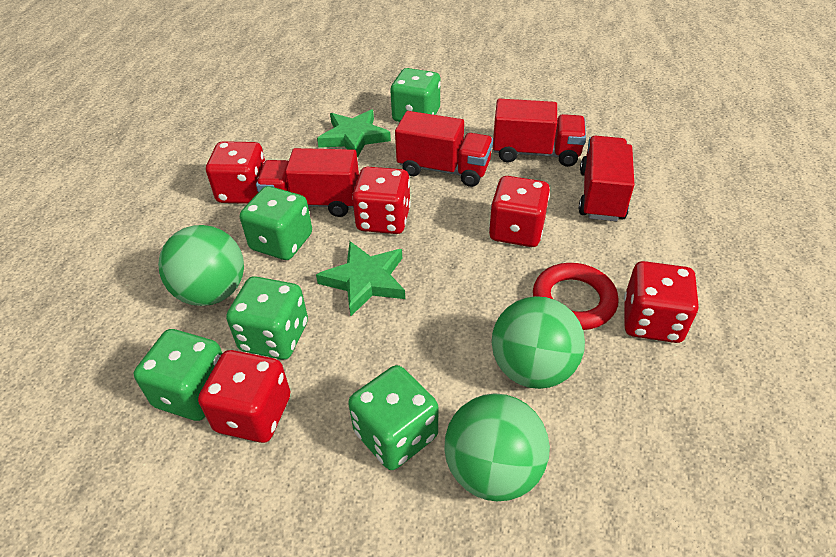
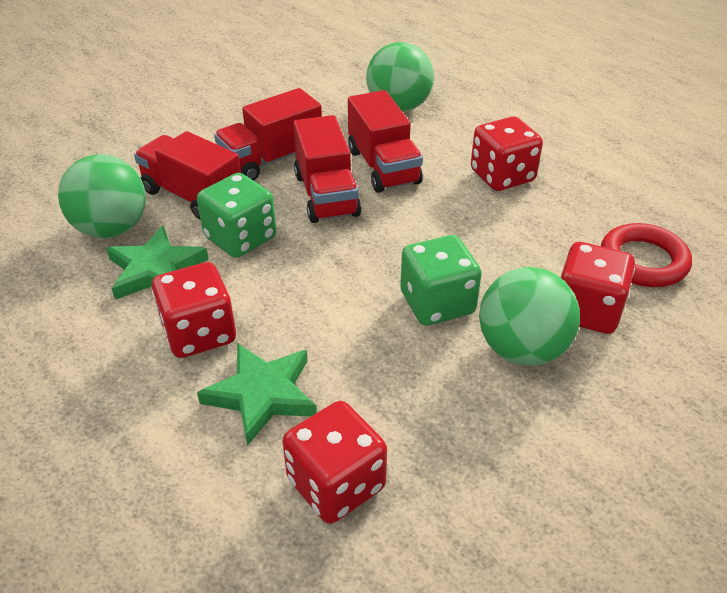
green dice: 5 -> 2
red dice: 5 -> 4

